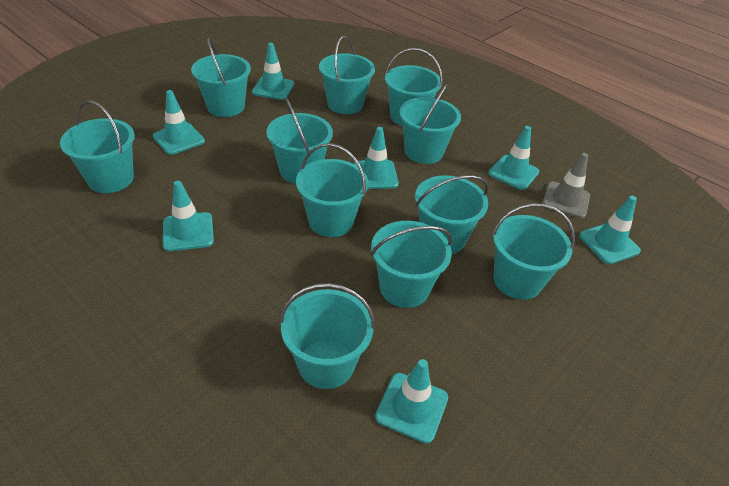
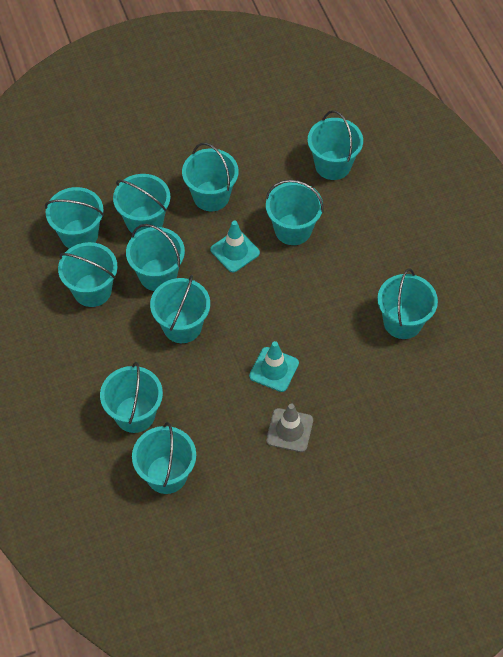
turquoise traffic cone: 7 -> 2

